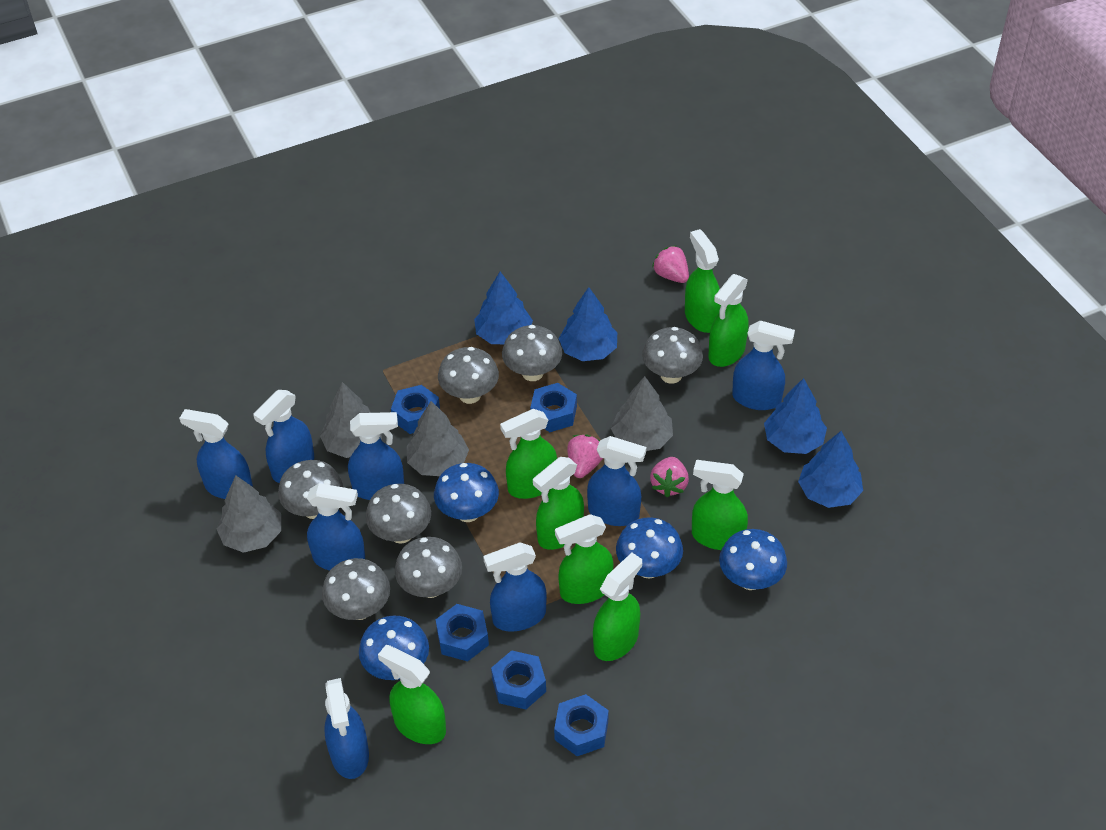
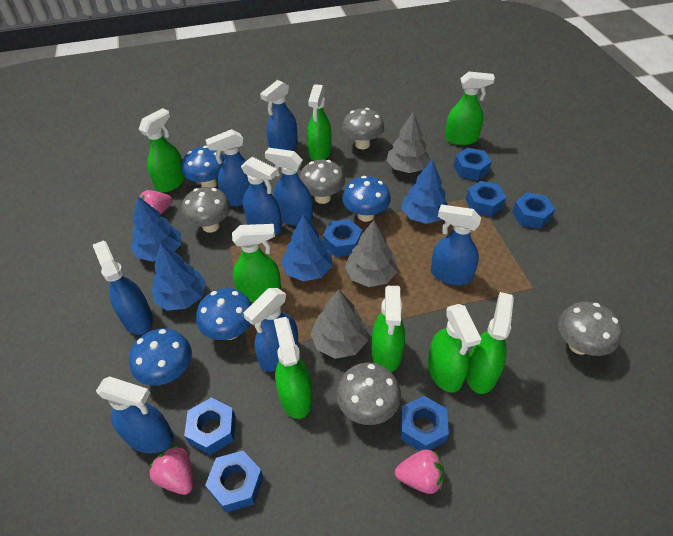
blue nut: 5 -> 7
grey mushroom: 7 -> 5
grey tree: 4 -> 3

